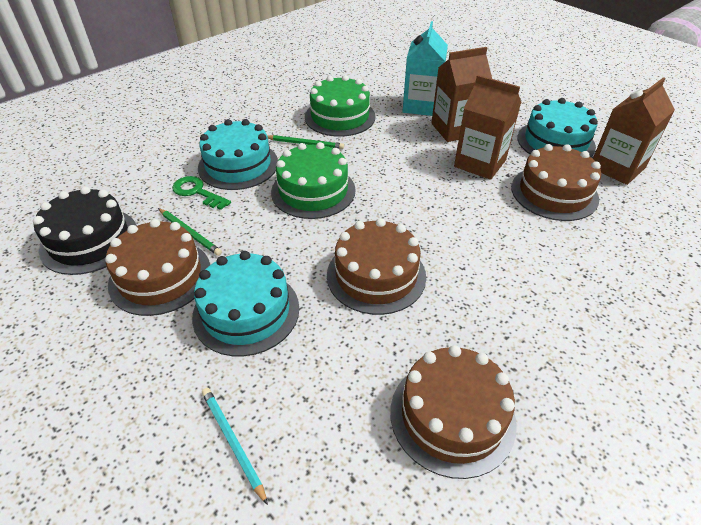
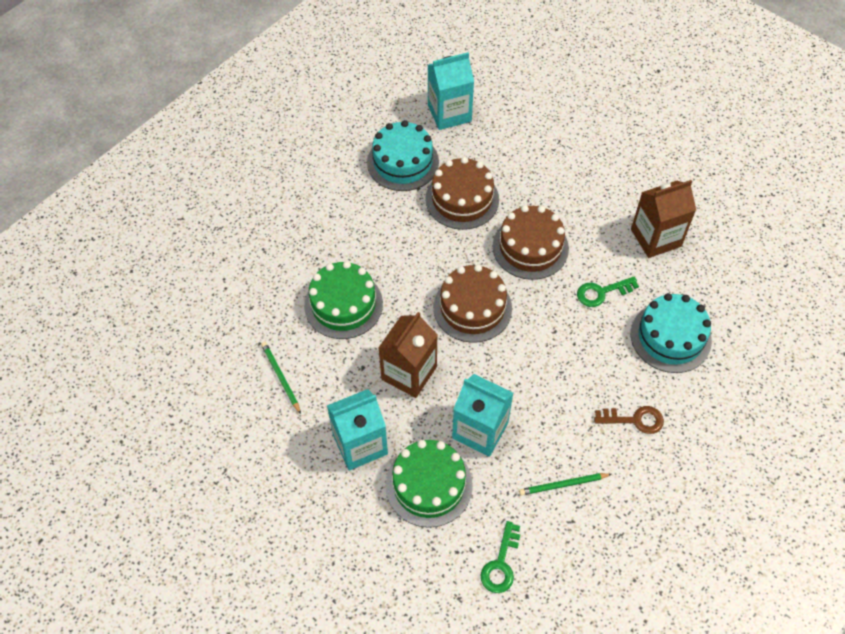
black cake: 1 -> 0
brown cake: 4 -> 3
brown carton: 3 -> 2
brown key: 0 -> 1
green key: 1 -> 2
turquoise cake: 3 -> 2
turquoise carton: 1 -> 3
turquoise pencil: 1 -> 0

